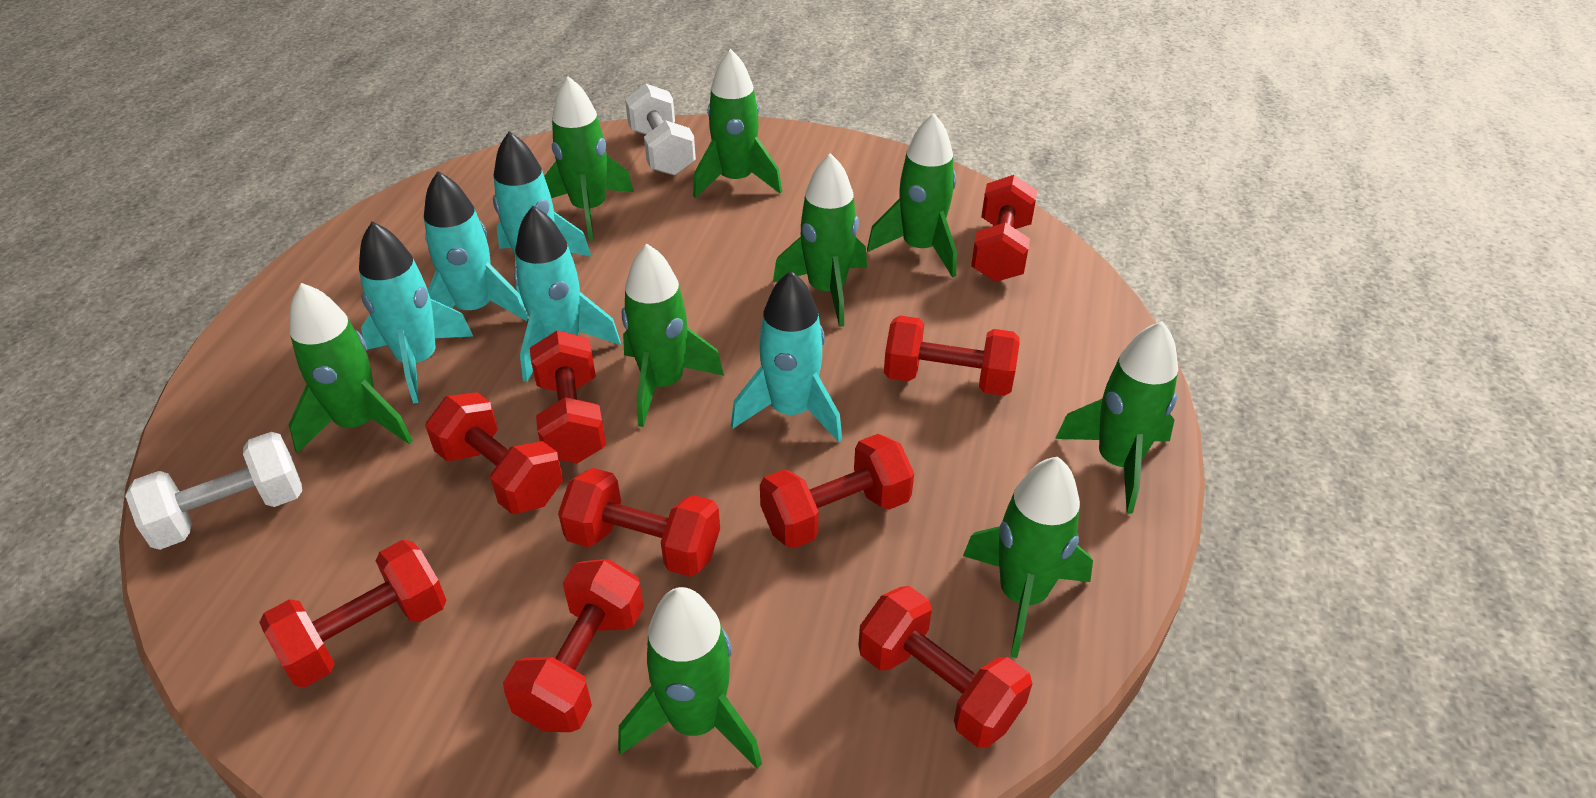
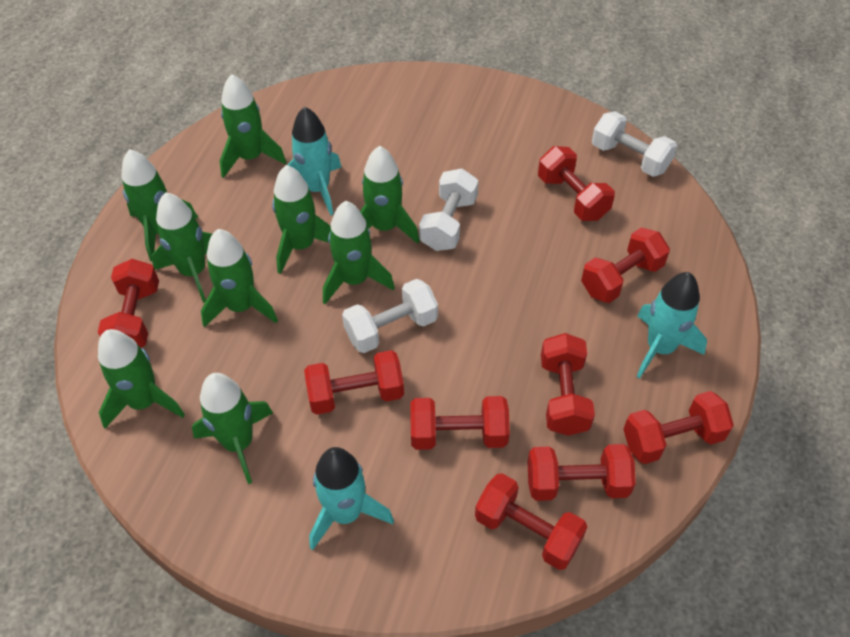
turquoise rocket: 5 -> 3
white dumbbell: 2 -> 3

